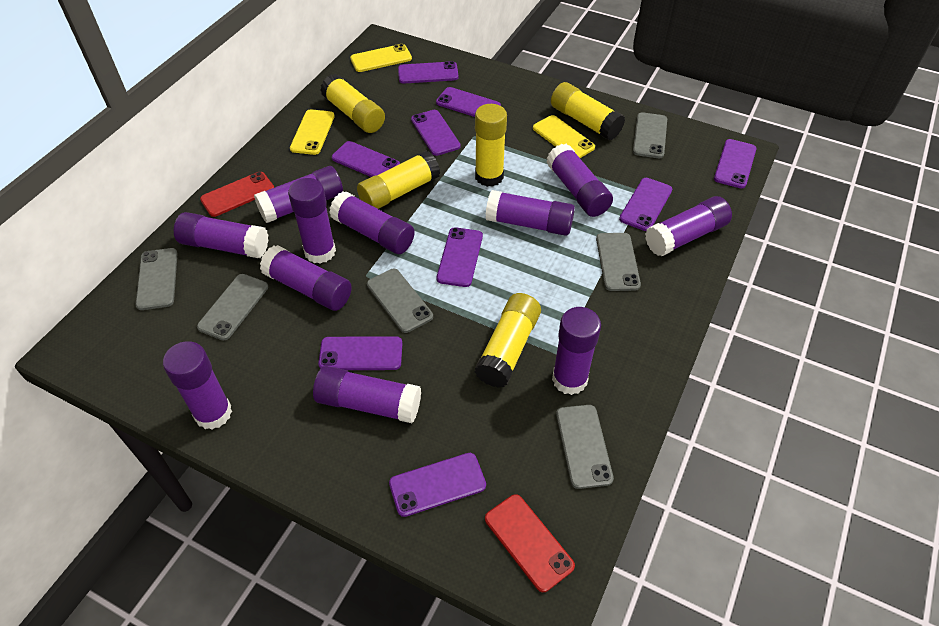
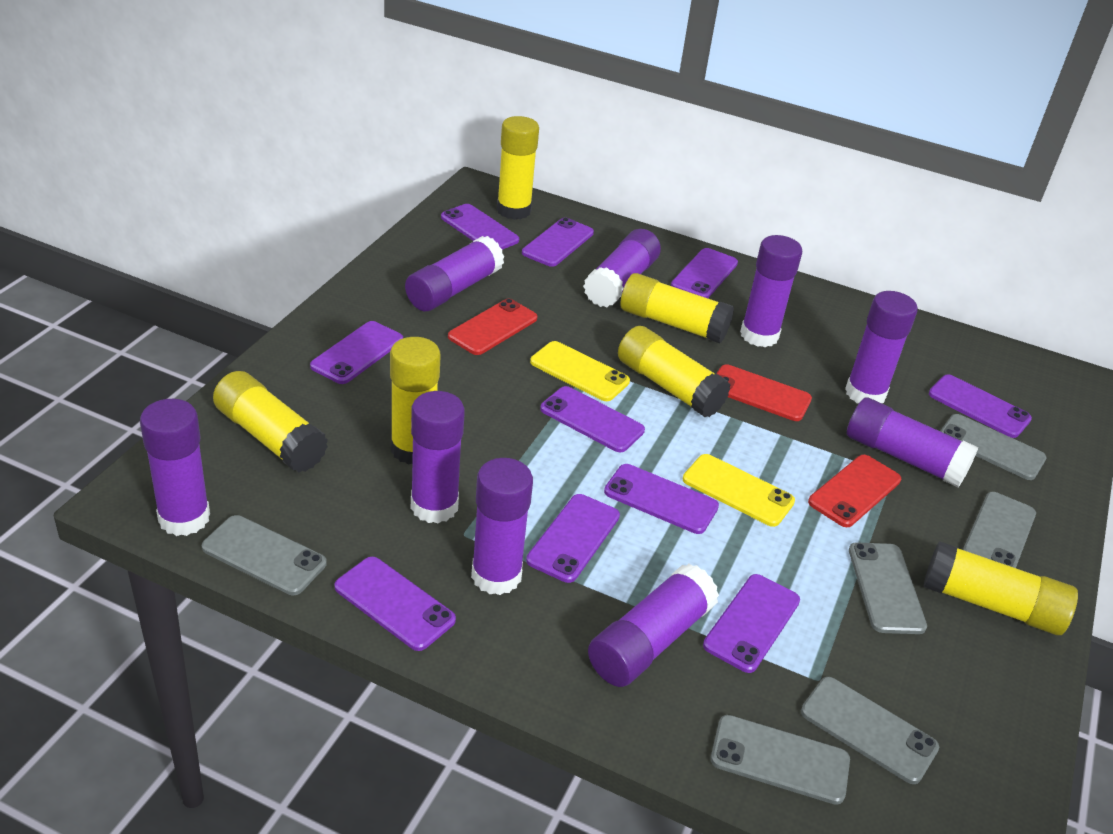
purple glue stick: 11 -> 9
purple phone: 9 -> 10
red phone: 2 -> 3
yellow glue stick: 5 -> 6
yellow phone: 3 -> 2

